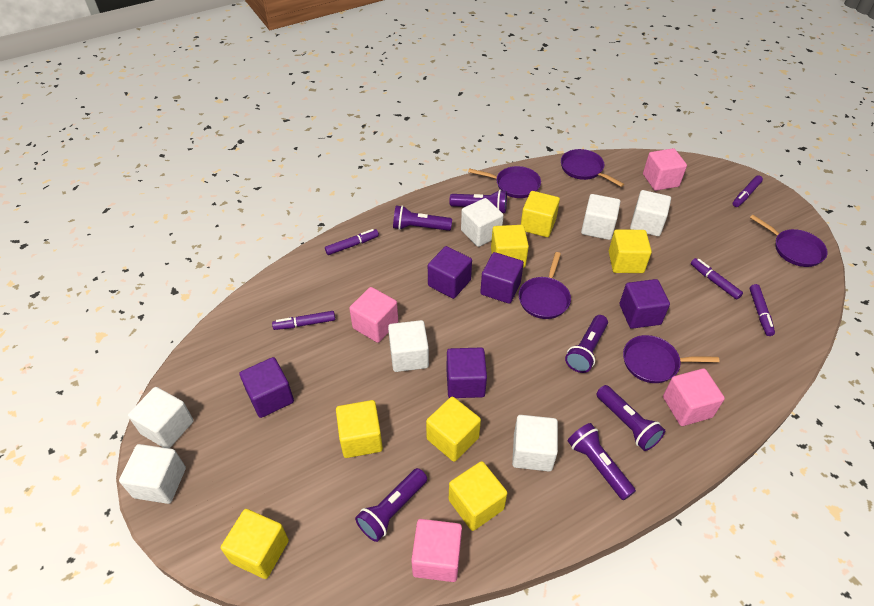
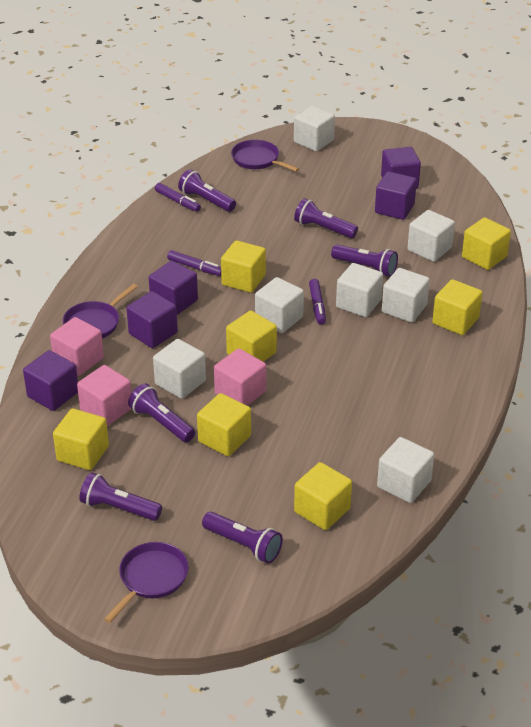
pink cube: 4 -> 3
purple marker: 5 -> 3
purple pan: 5 -> 3

